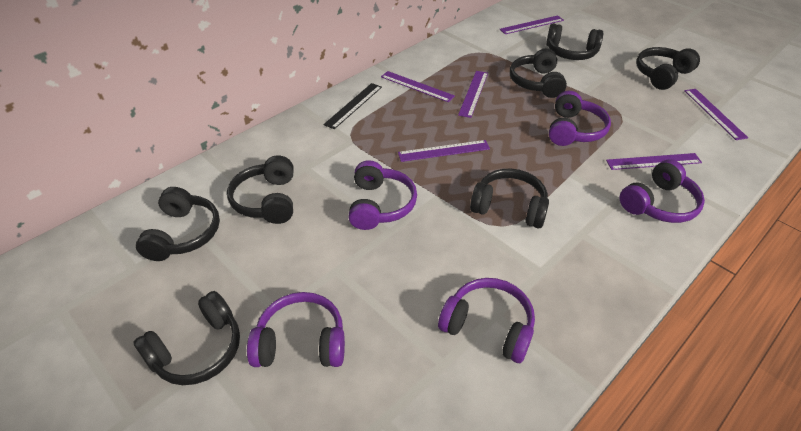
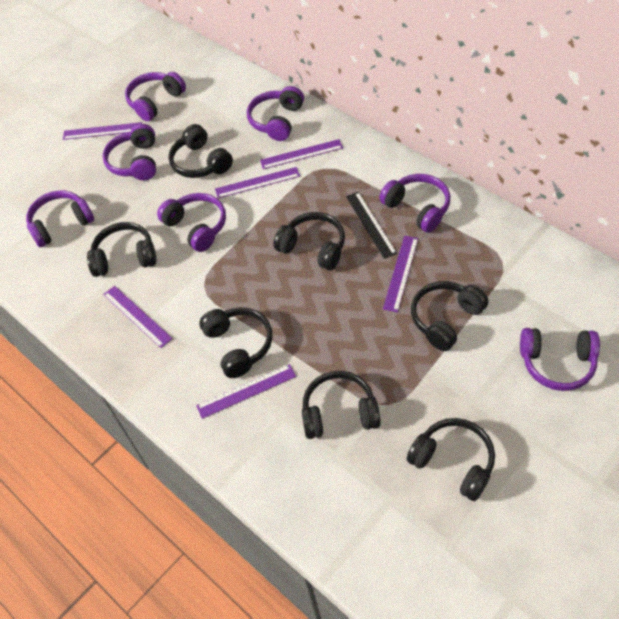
purple headphones: 5 -> 7

